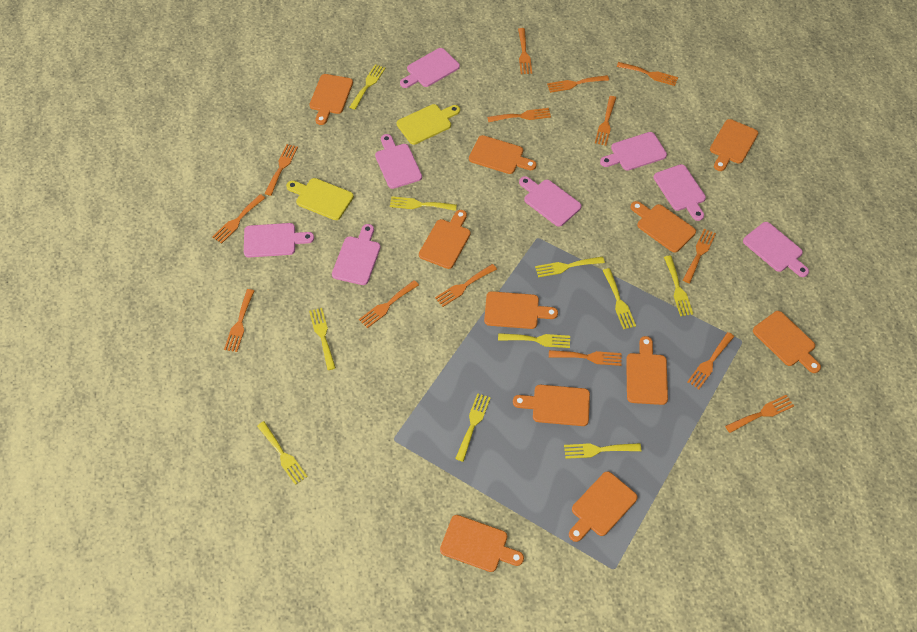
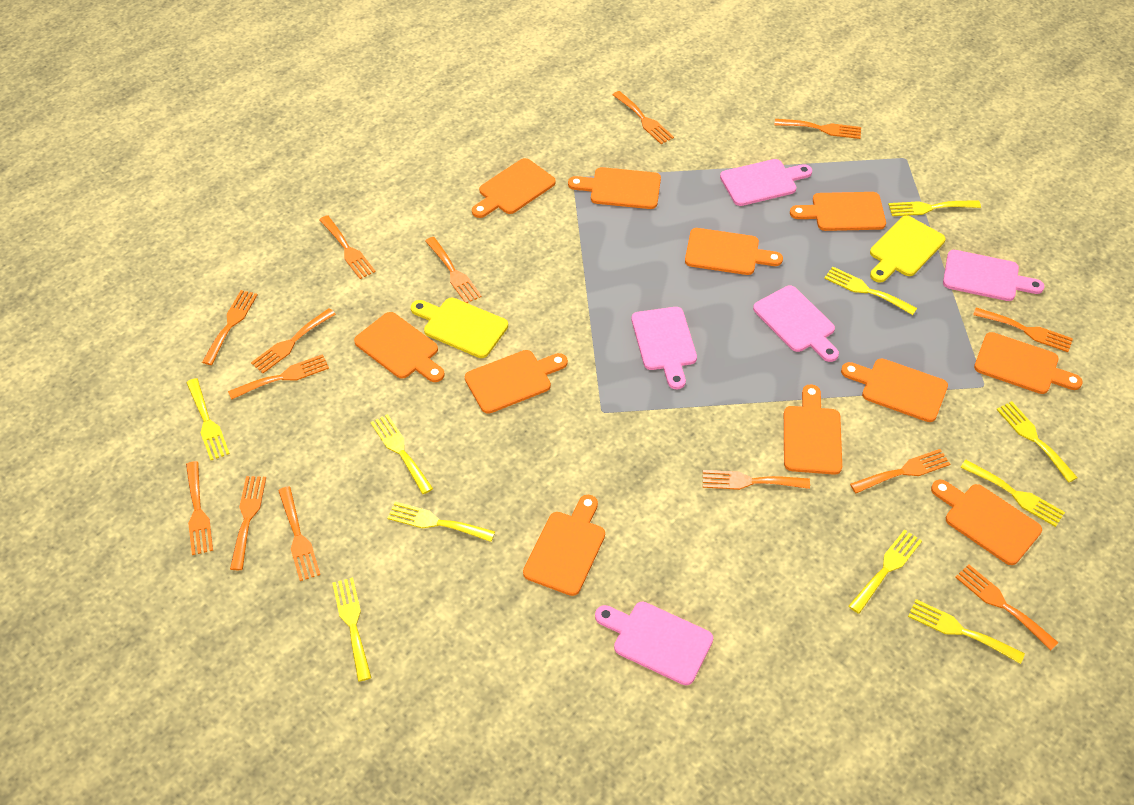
pink cutting board: 8 -> 5

